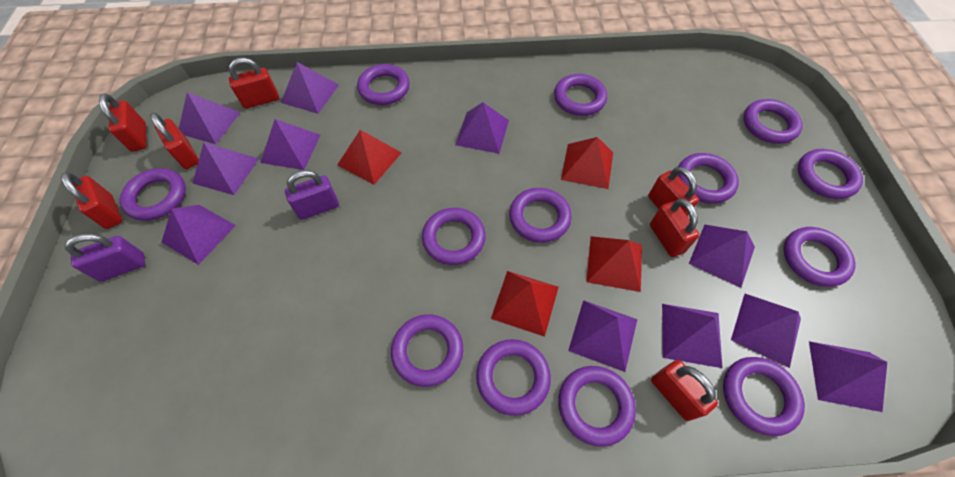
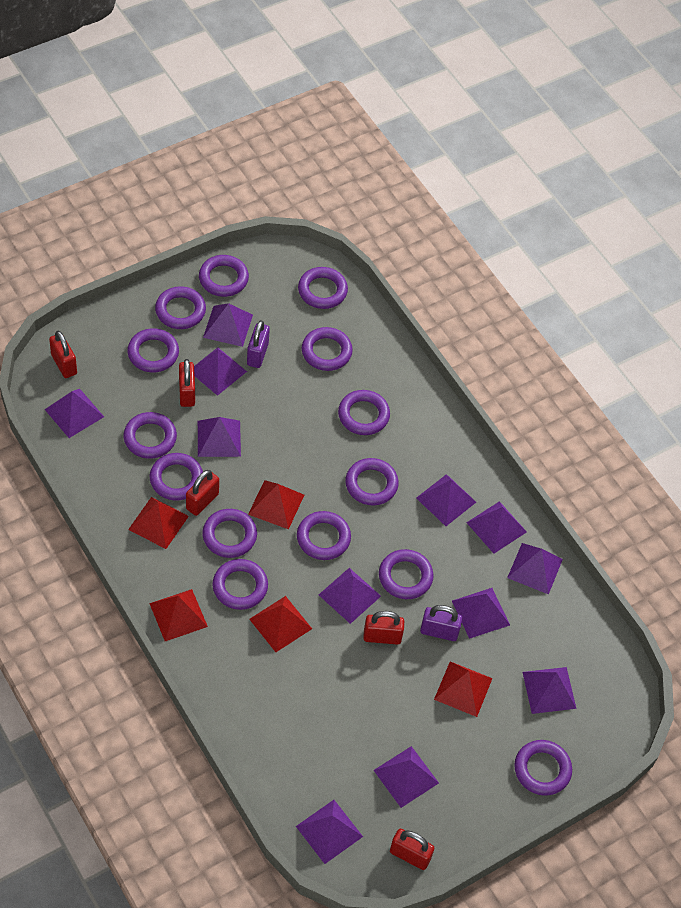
purple pyramid: 11 -> 12
purple ring: 13 -> 14
red padlock: 7 -> 5
red pyramid: 4 -> 5

